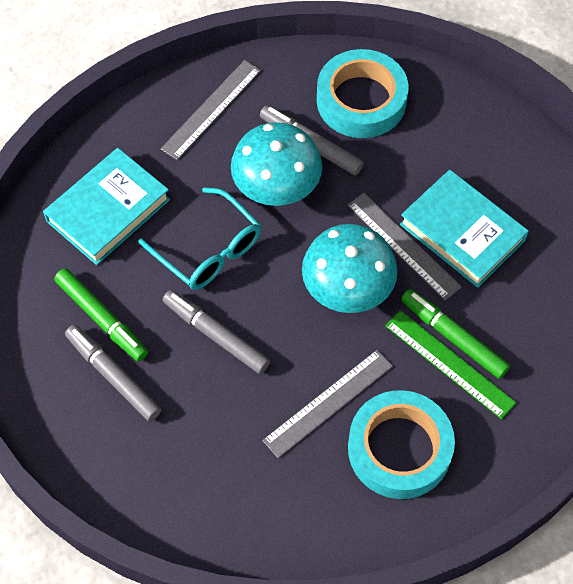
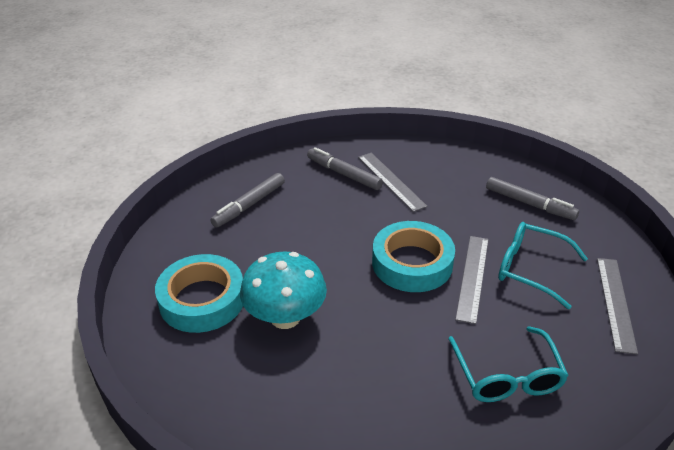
green marker: 2 -> 0
green ruler: 1 -> 0
turquoise book: 2 -> 0
turquoise glasses: 1 -> 2
turquoise mushroom: 2 -> 1

